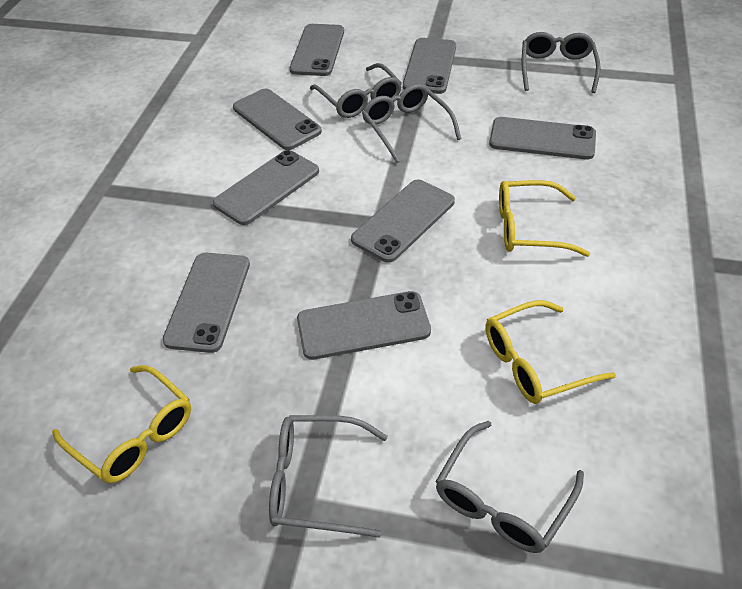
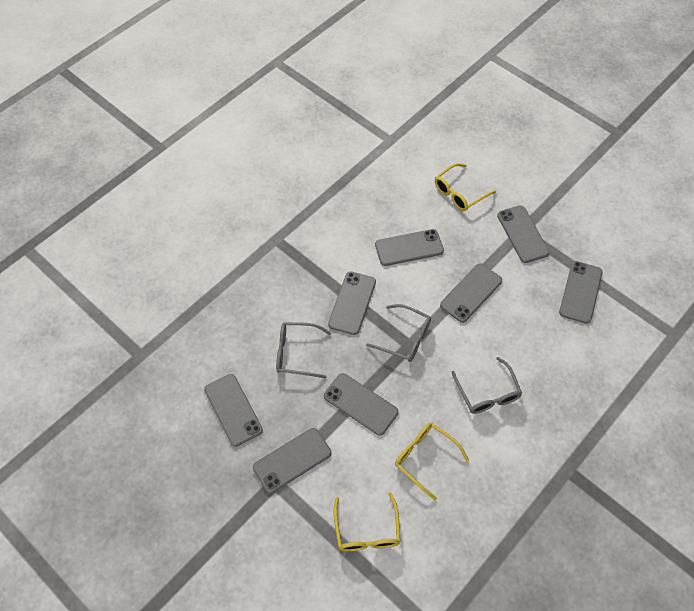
grey glasses: 5 -> 3

